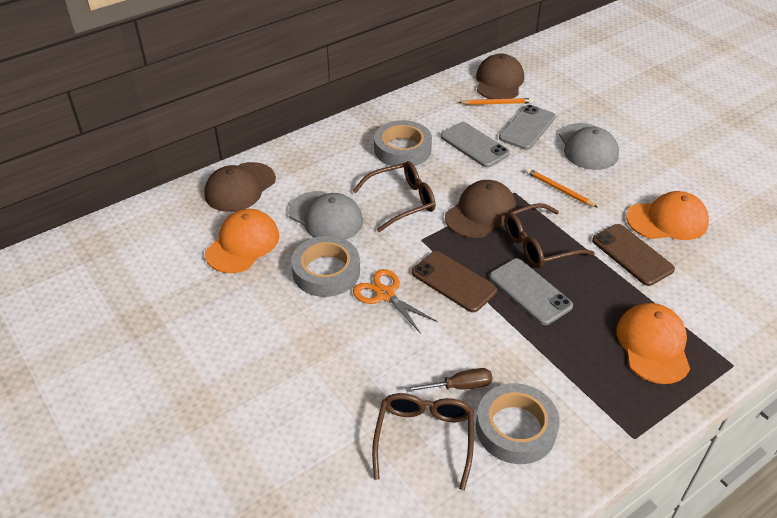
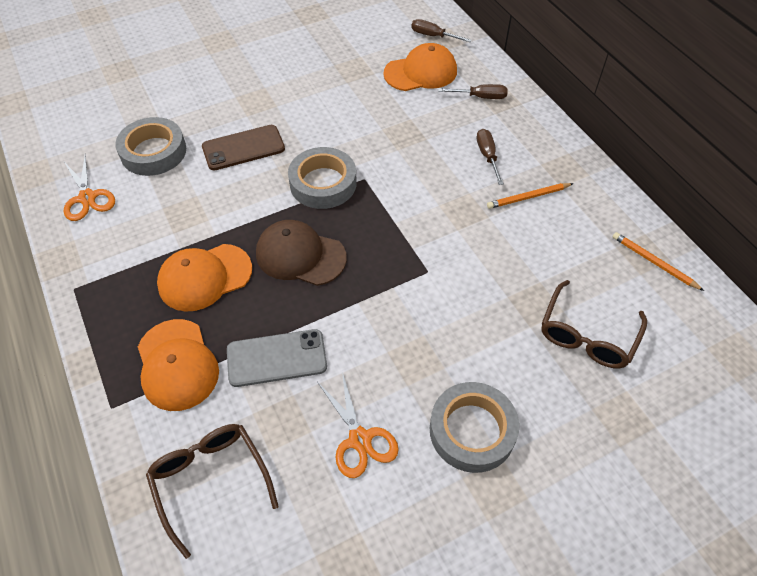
brown cap: 3 -> 1
brown glasses: 3 -> 2
brown phone: 2 -> 1
brown screwdriver: 1 -> 3
grey cap: 2 -> 0
grey phone: 3 -> 1
orange scissors: 1 -> 2

